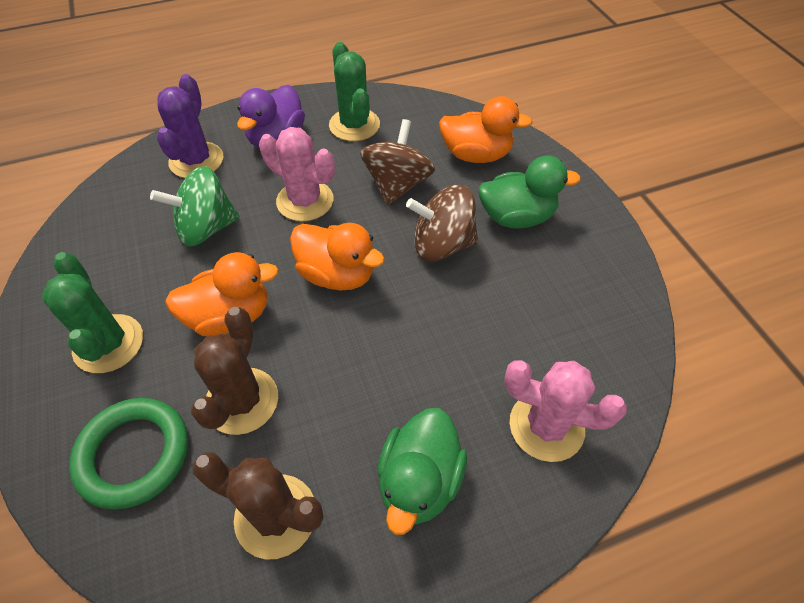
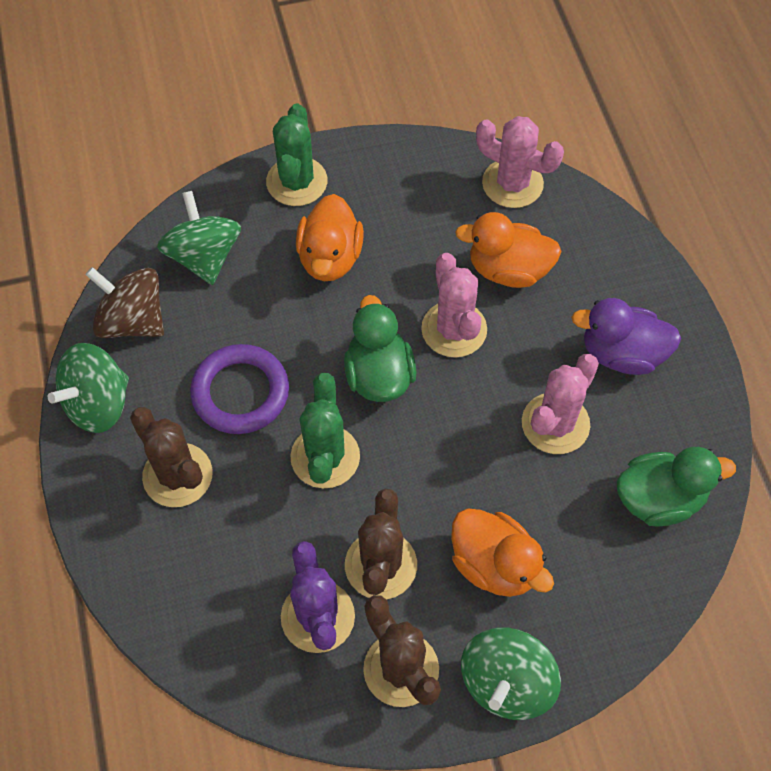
brown cactus: 2 -> 3
brown spinning top: 2 -> 1
green ring: 1 -> 0
green spinning top: 1 -> 3
pink cactus: 2 -> 3
purple ring: 0 -> 1

